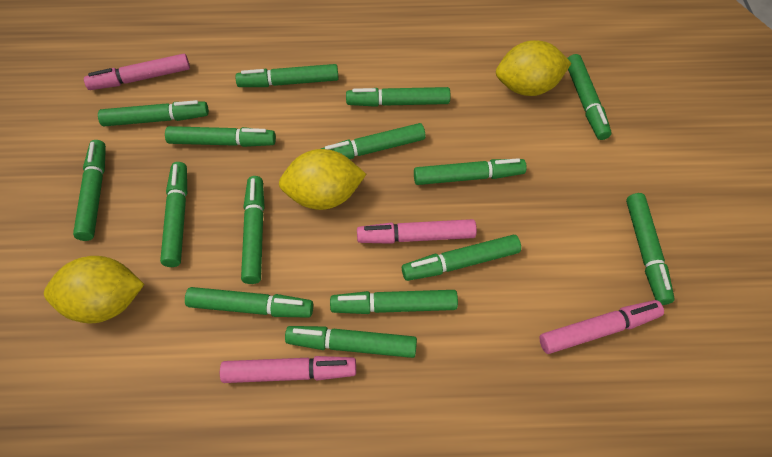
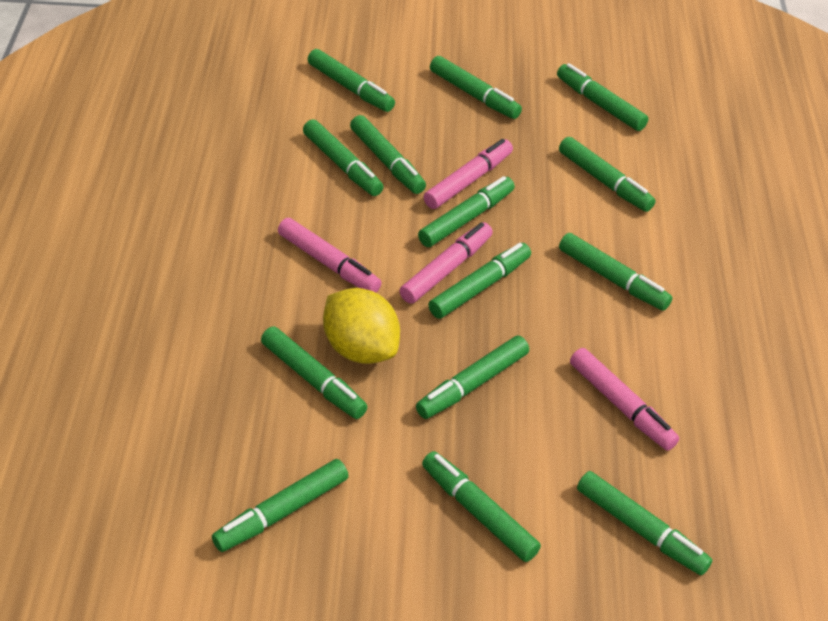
green marker: 15 -> 14
yellow lemon: 3 -> 1

